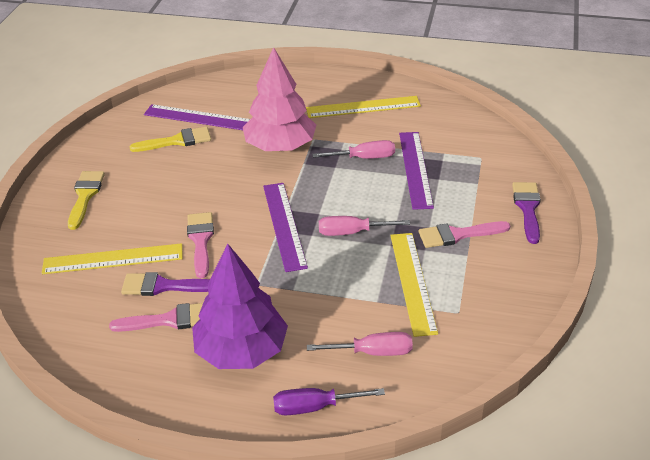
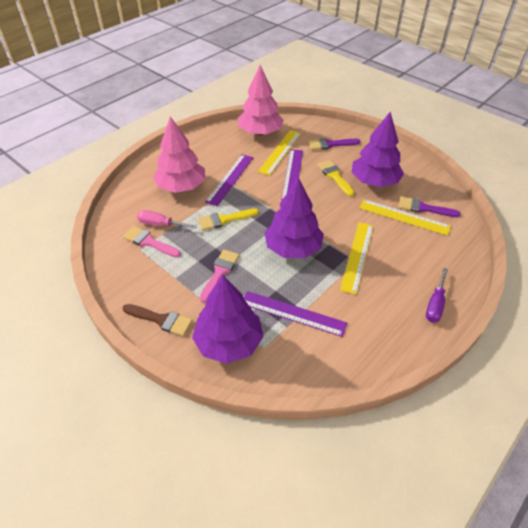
brown brush: 0 -> 1
pink brush: 3 -> 2
pink screwdriver: 3 -> 1
pink tree: 1 -> 2
purple tree: 1 -> 3

